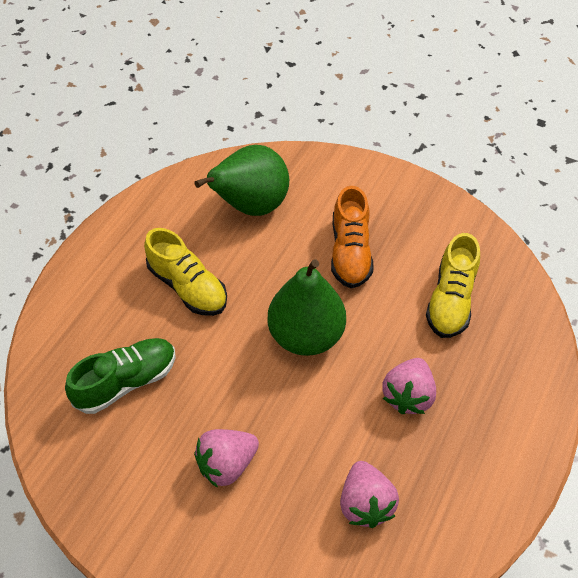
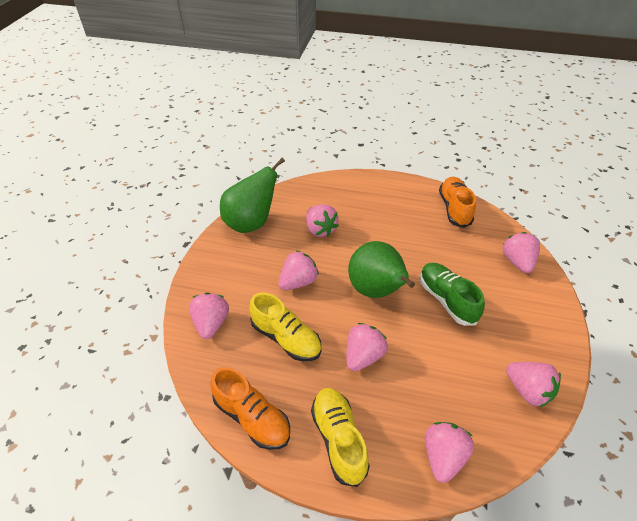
orange shoe: 1 -> 2
pink strawberry: 3 -> 7

